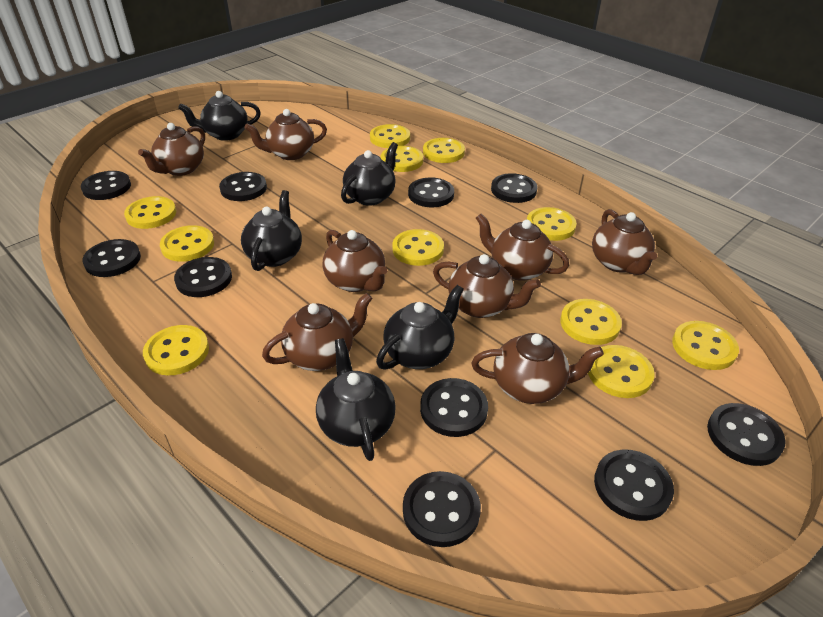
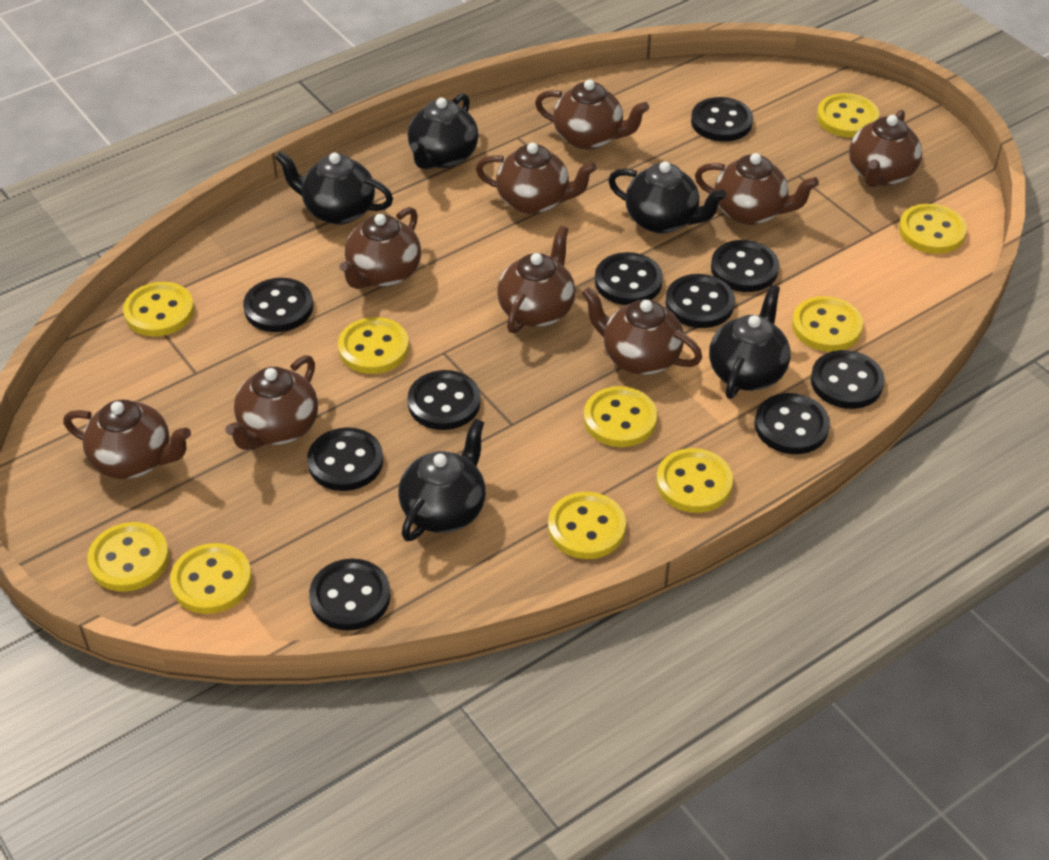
brown teapot: 8 -> 9
yellow button: 11 -> 10

